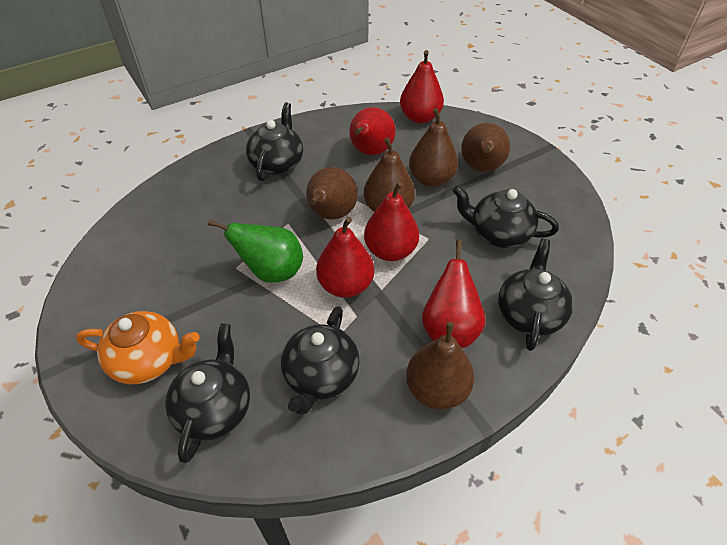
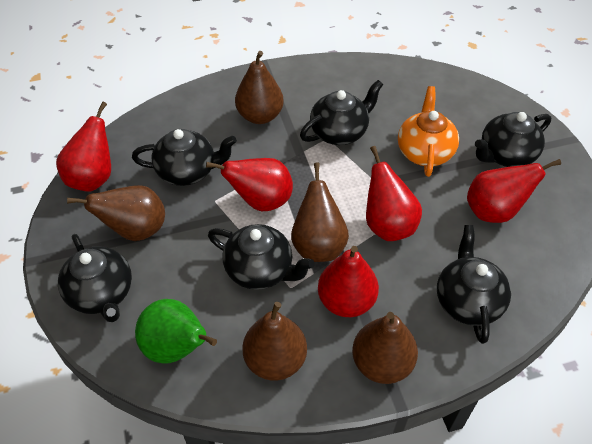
black teapot: 5 -> 6

